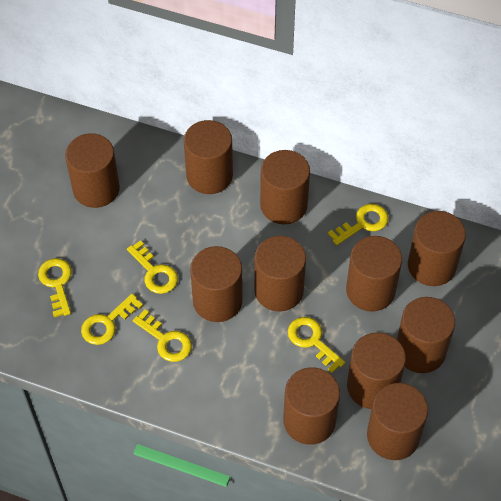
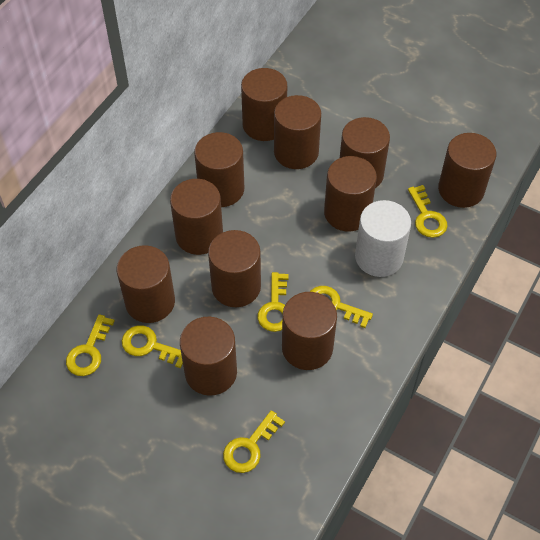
white cylinder: 0 -> 1

